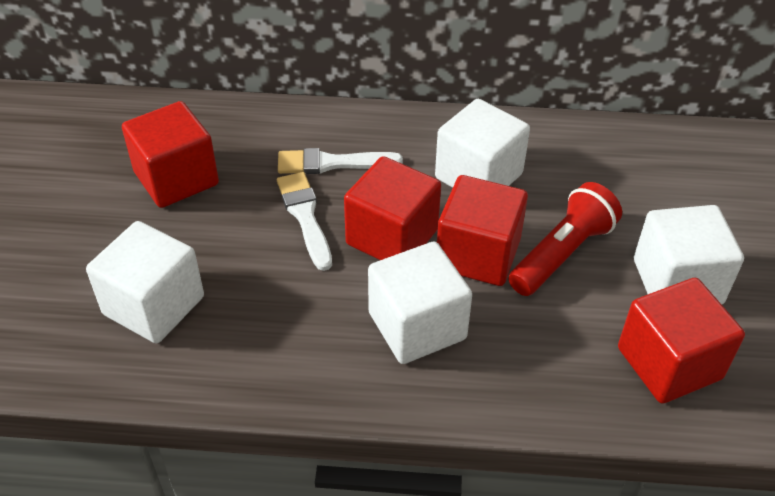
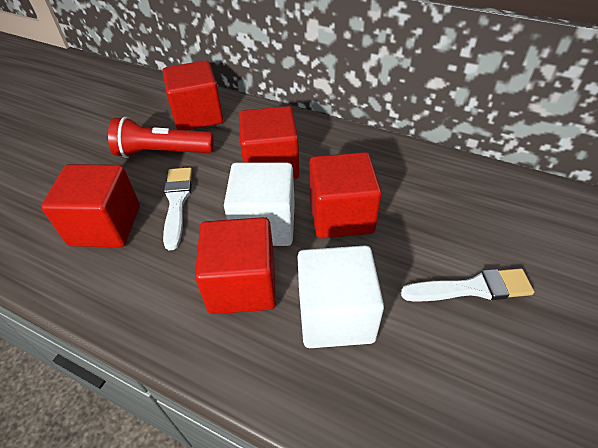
red cube: 4 -> 5
white cube: 4 -> 2

